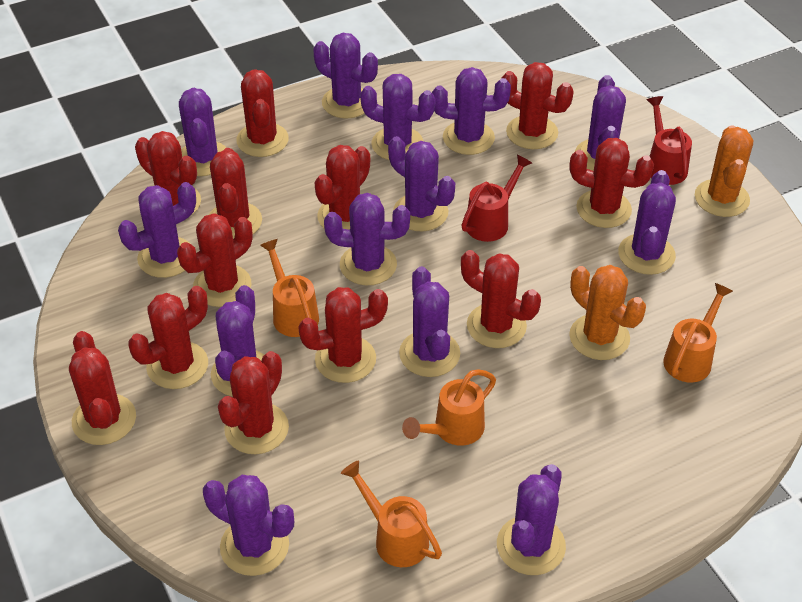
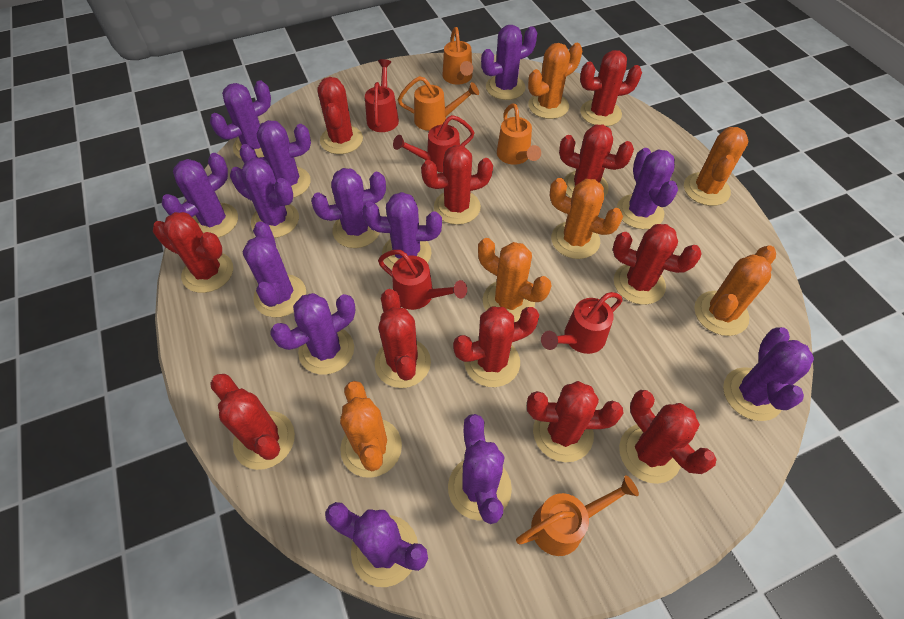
orange cactus: 2 -> 6
red cactus: 12 -> 11
red watering can: 2 -> 4

